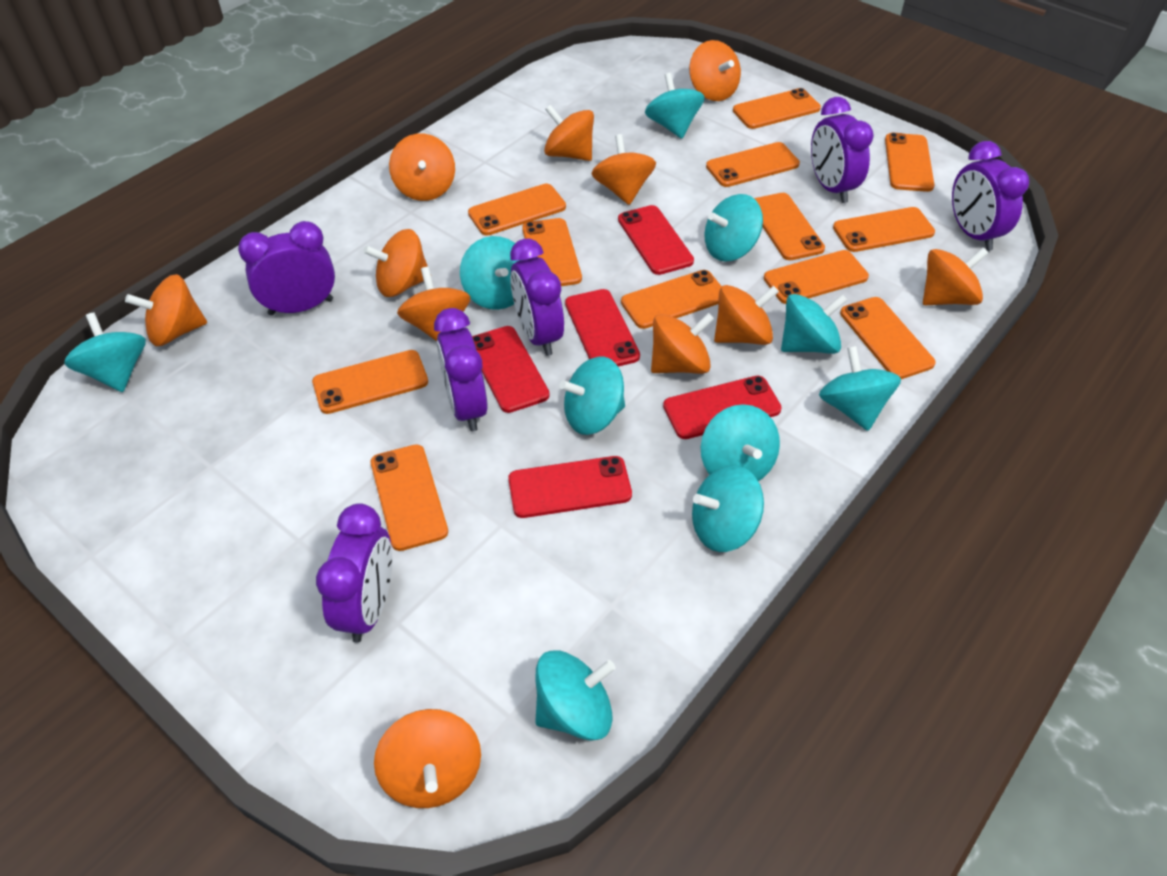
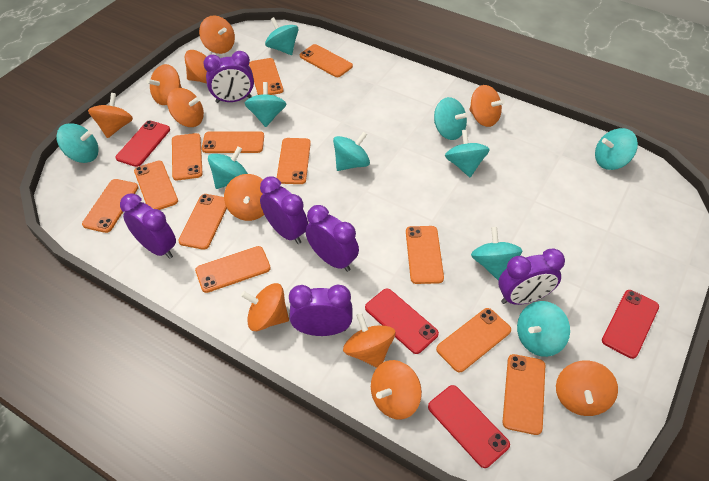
red phone: 5 -> 4

